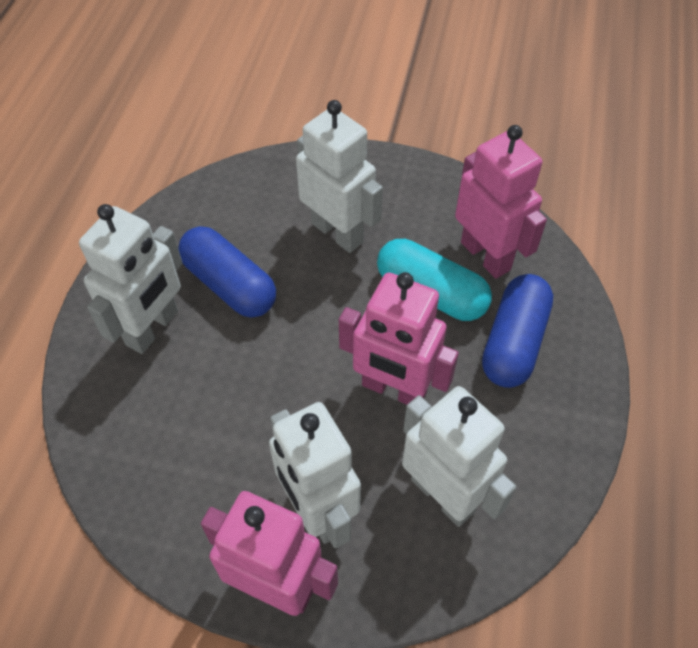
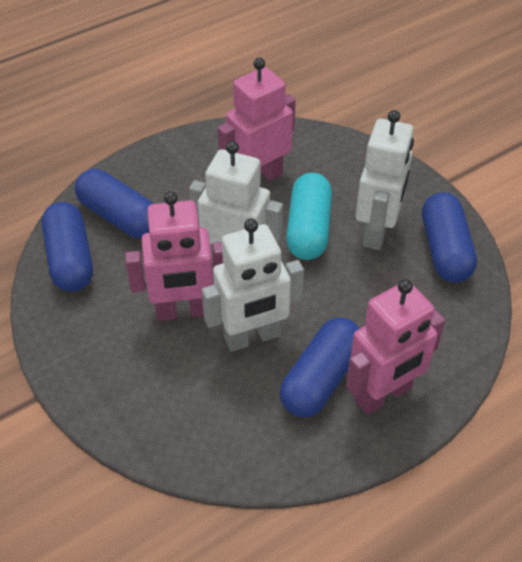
blue capsule: 2 -> 4
white robot: 4 -> 3

